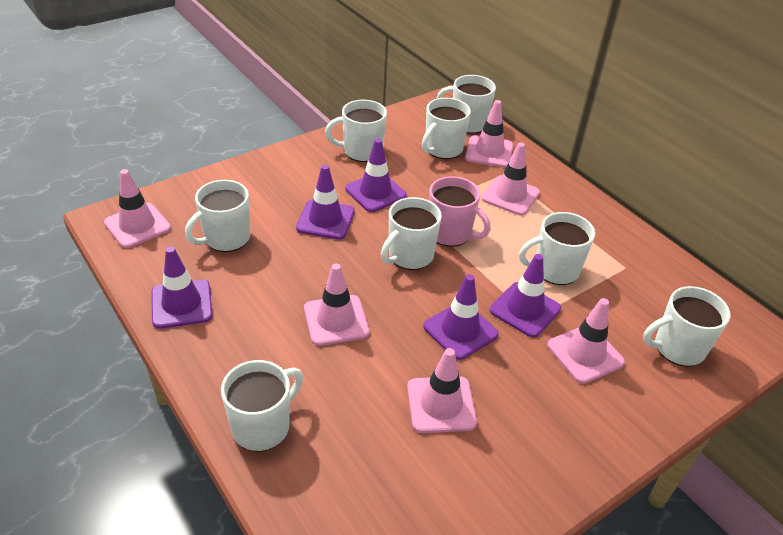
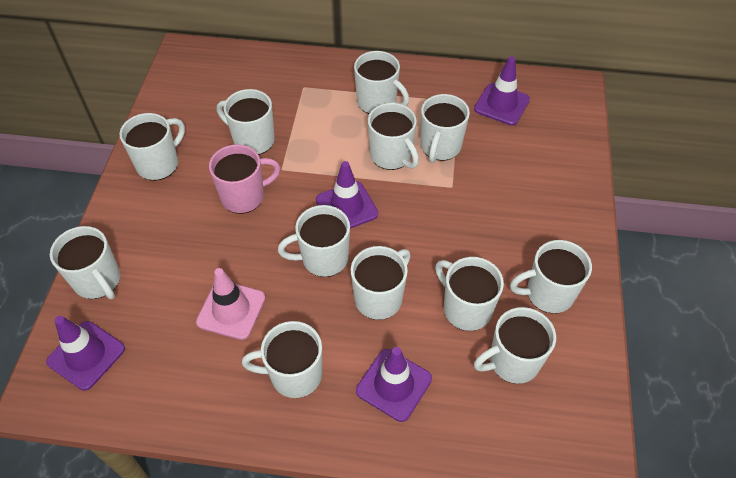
pink traffic cone: 6 -> 1
purple traffic cone: 5 -> 4
white mug: 8 -> 12

